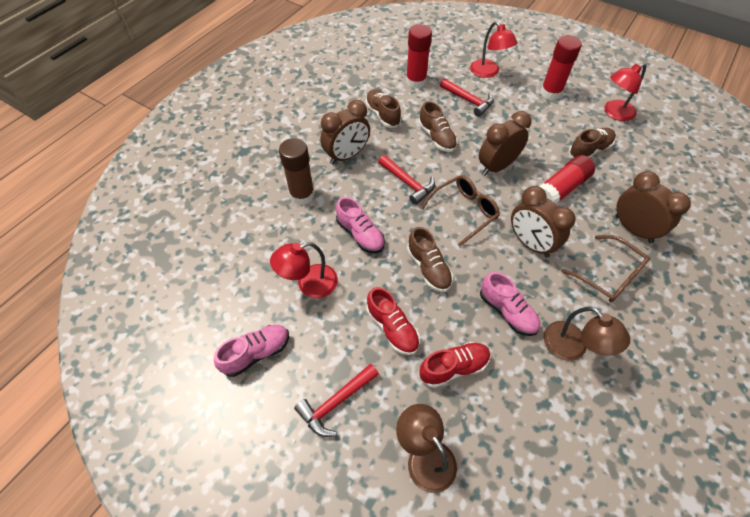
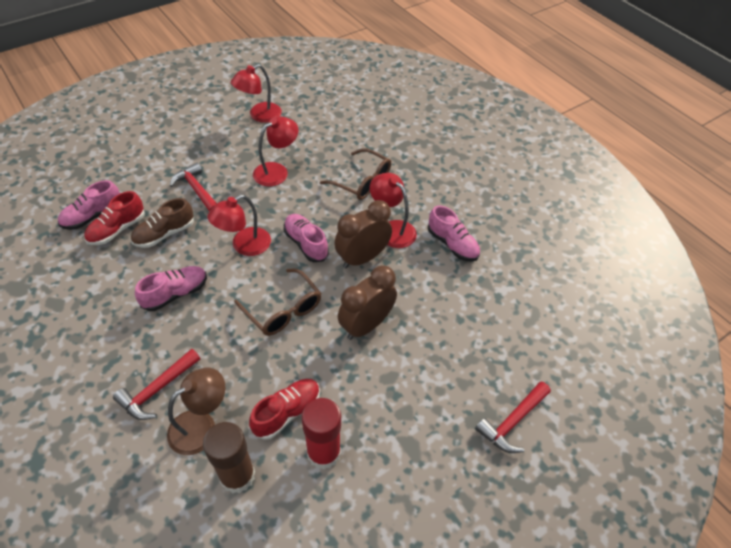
brown clock: 4 -> 2
brown lamp: 2 -> 1
brown shoe: 4 -> 1
pink shoe: 3 -> 4
red glue stick: 3 -> 1
red lamp: 3 -> 4

